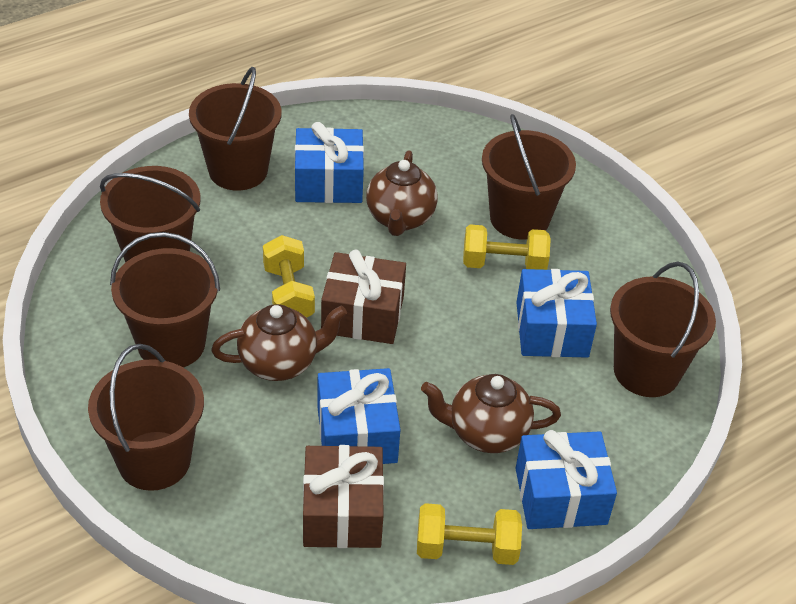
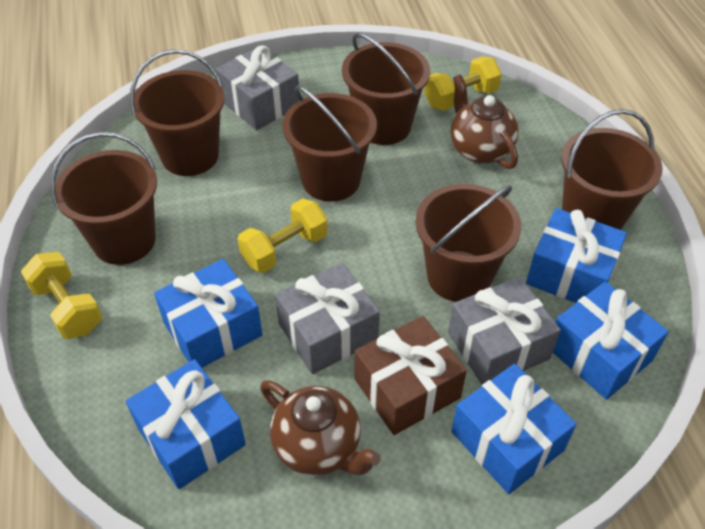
blue gift: 4 -> 5
brown gift: 2 -> 1
brown teapot: 3 -> 2
grey gift: 0 -> 3

